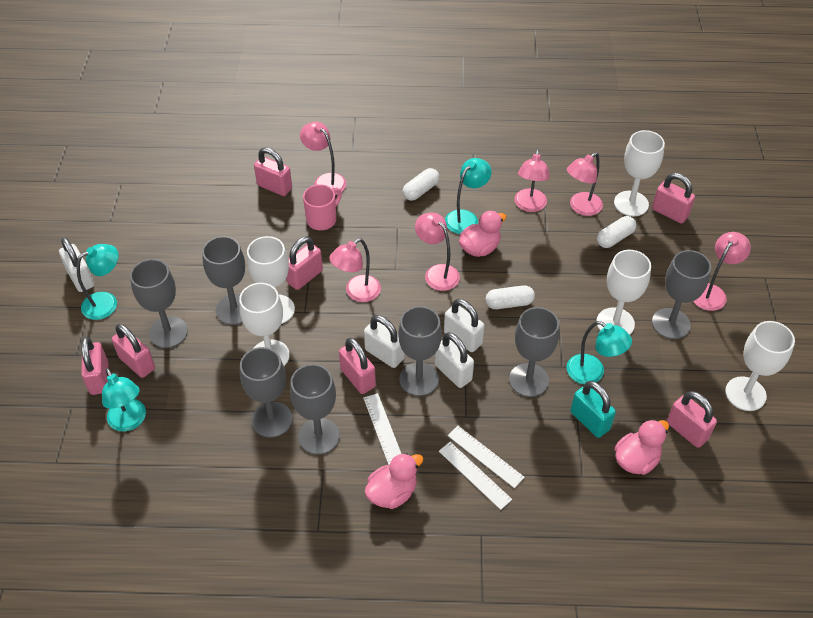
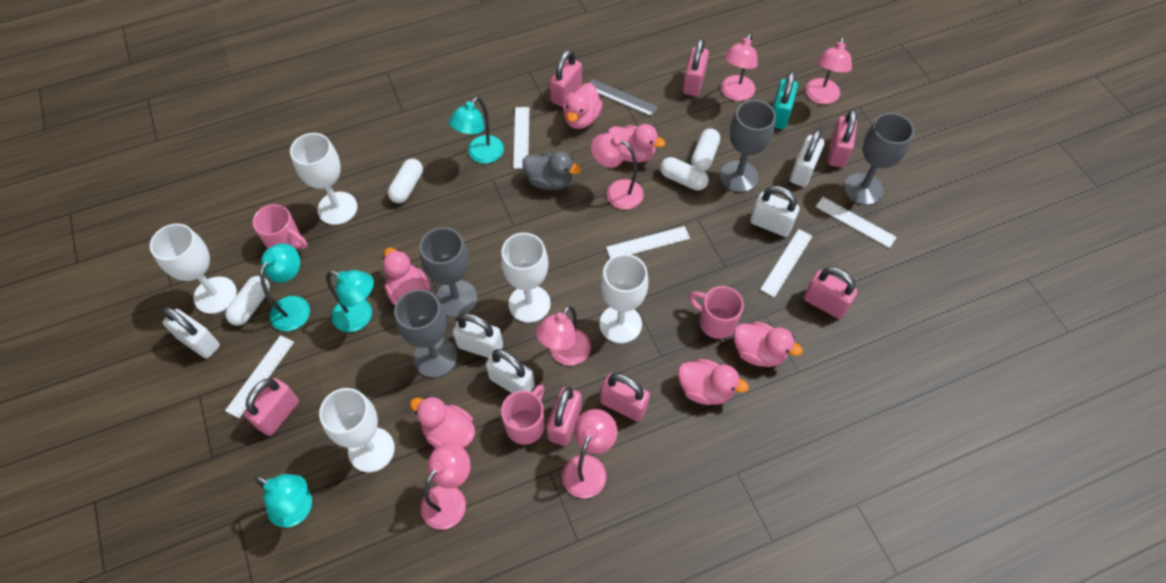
grey duck: 0 -> 1
grey goblet: 7 -> 4
grey ruler: 0 -> 1
pink duck: 3 -> 6
pink mug: 1 -> 3
white capsule: 3 -> 4
white padlock: 4 -> 5
white ruler: 3 -> 5

